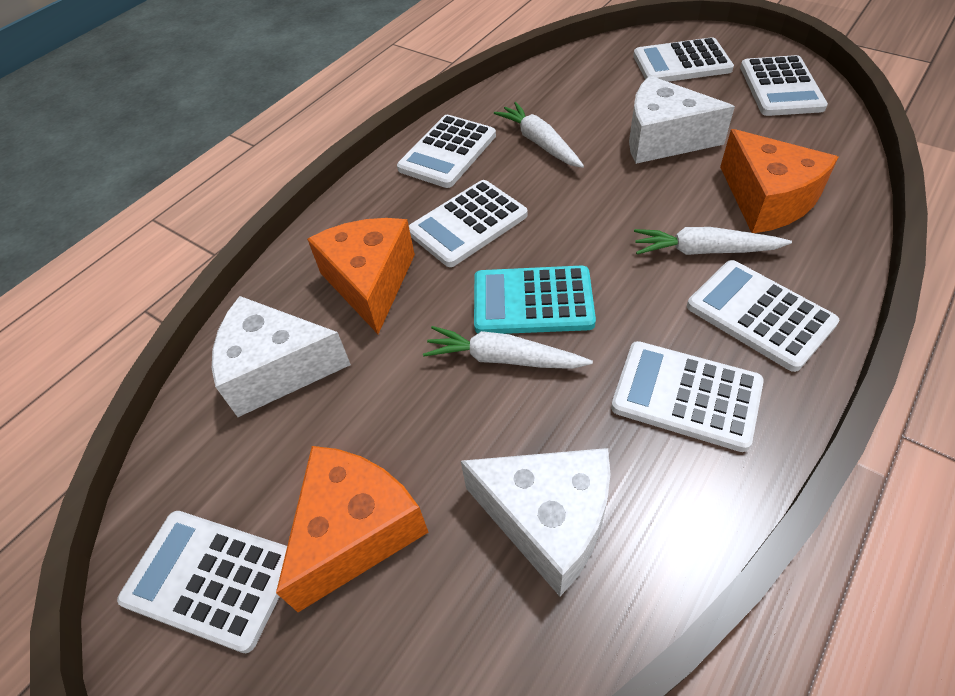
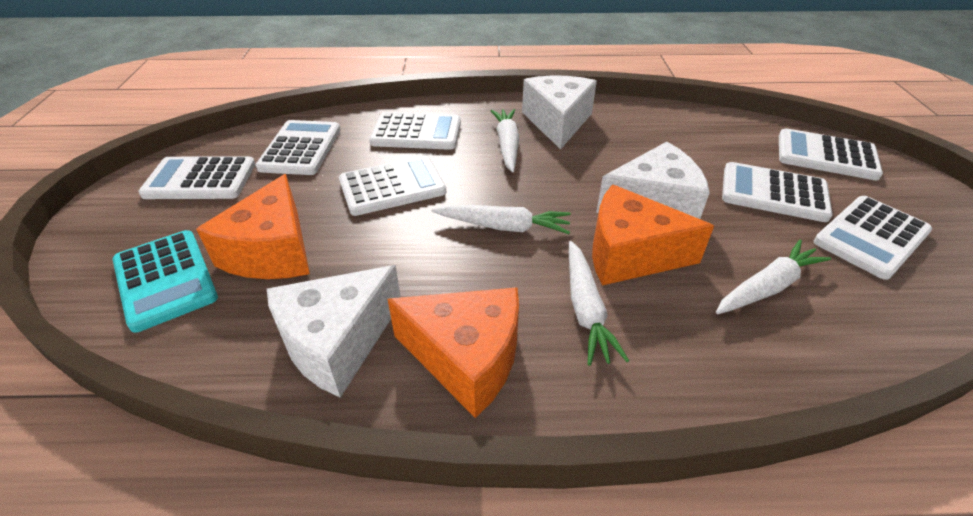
white carrot: 3 -> 4

